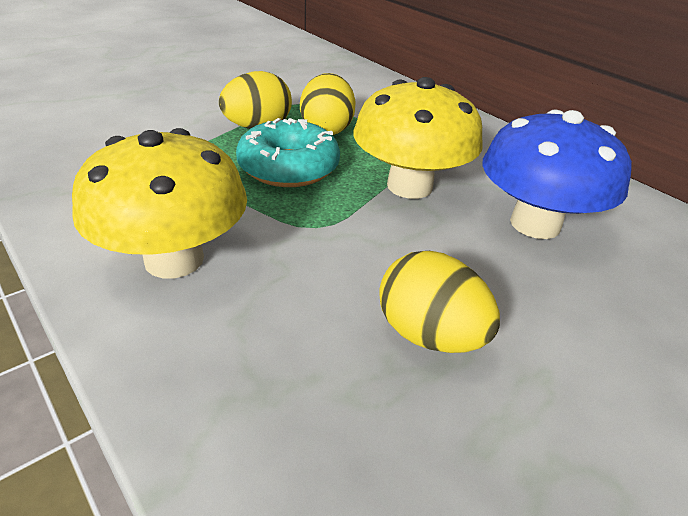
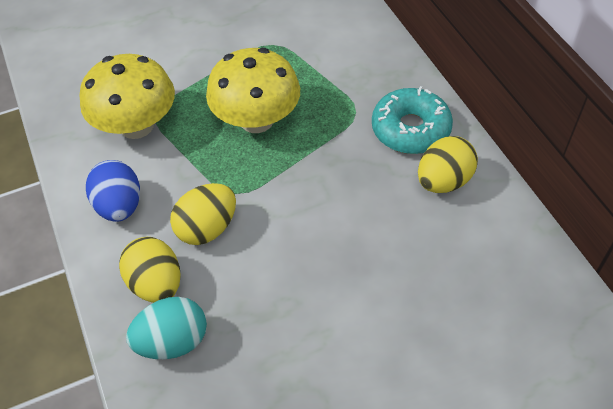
blue egg: 0 -> 1
blue mushroom: 1 -> 0
turquoise egg: 0 -> 1

